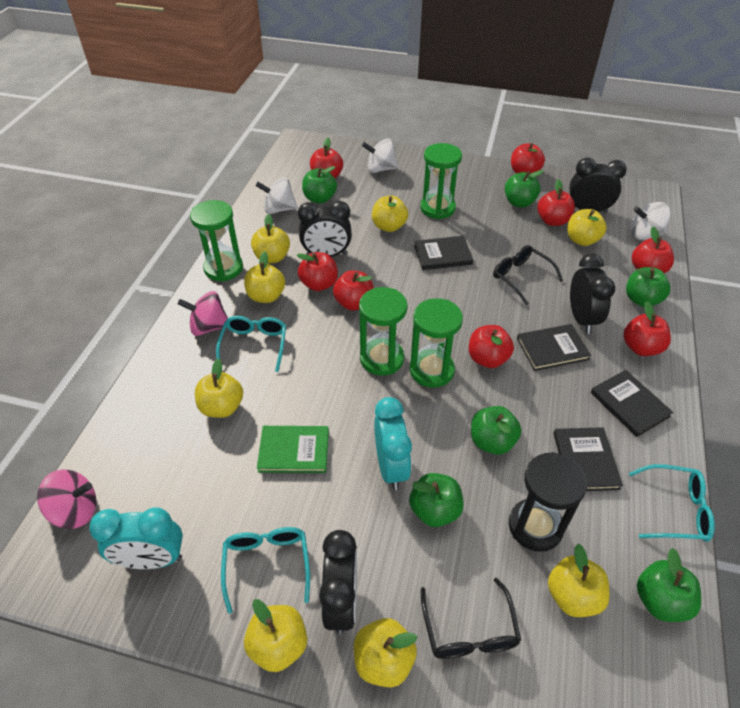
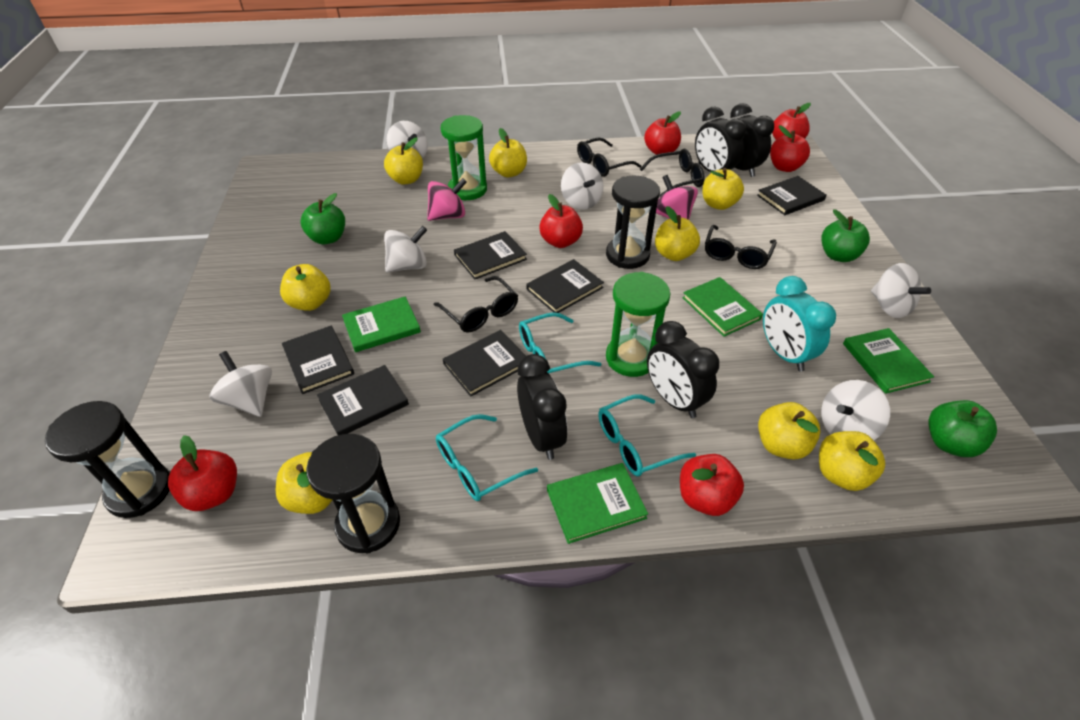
black book: 4 -> 6
black glasses: 2 -> 4
black hourglass: 1 -> 3
green apple: 6 -> 3
green book: 1 -> 4
green hourglass: 4 -> 2
red apple: 8 -> 6
turquoise clock: 2 -> 1
white spinning top: 3 -> 6

